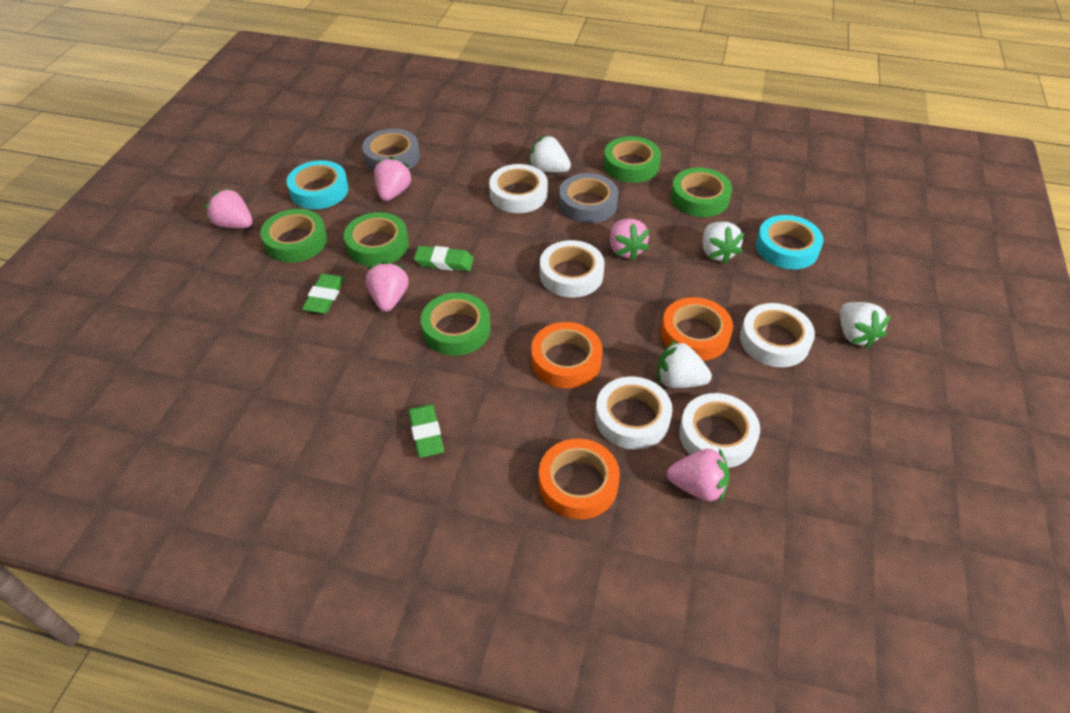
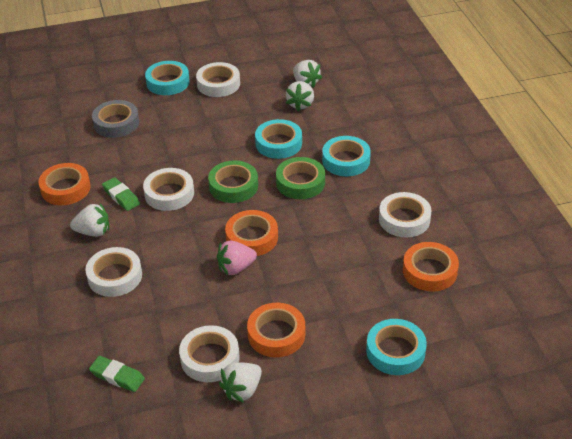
green eraser: 3 -> 2
green tape: 5 -> 2
grey tape: 2 -> 1
orange tape: 3 -> 4
pink strawberry: 5 -> 1
turquoise tape: 2 -> 4

